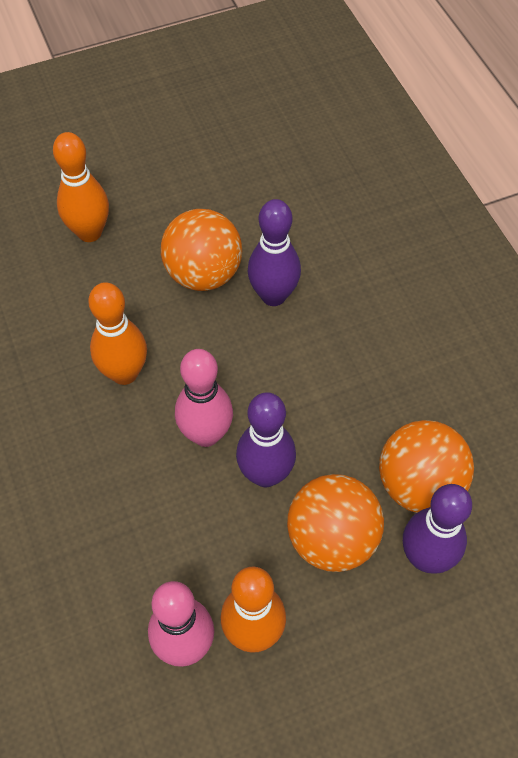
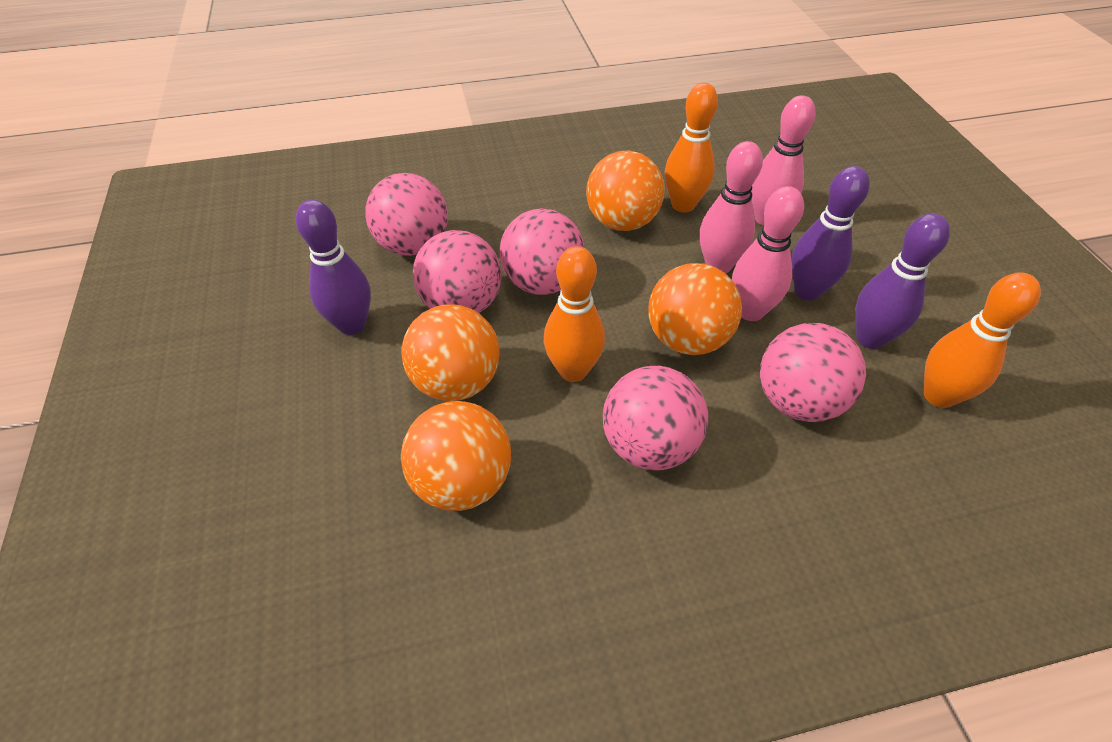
orange ball: 3 -> 4
pink ball: 0 -> 5
pink bowling pin: 2 -> 3

